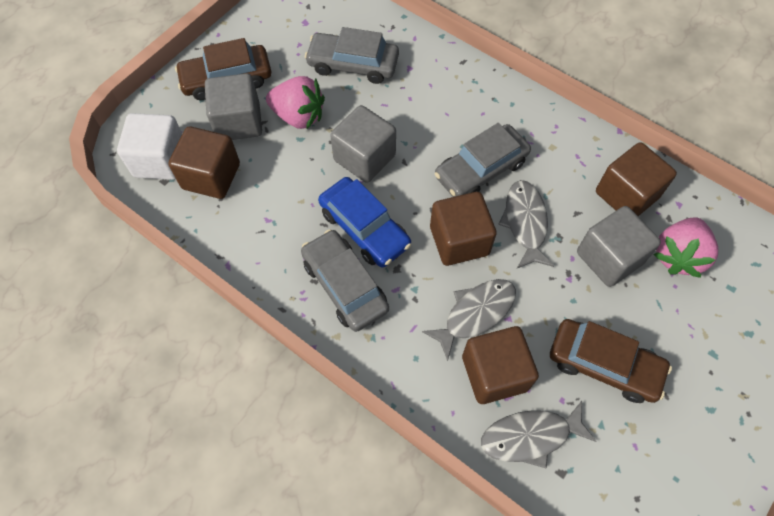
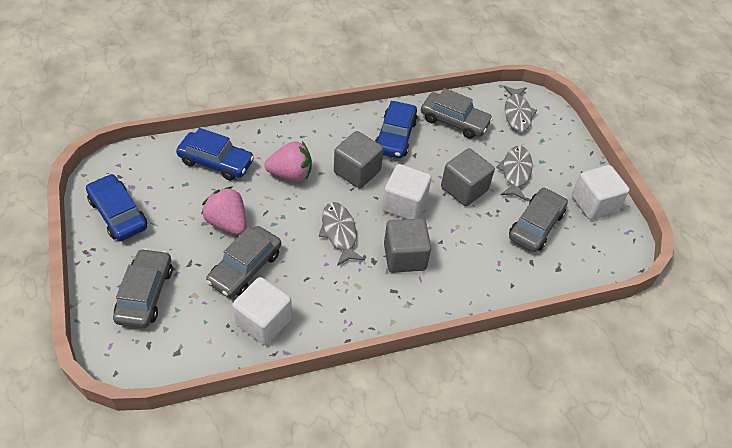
blue car: 1 -> 3
brown car: 2 -> 0
brown cube: 4 -> 0
grey car: 3 -> 4
white cube: 1 -> 3

